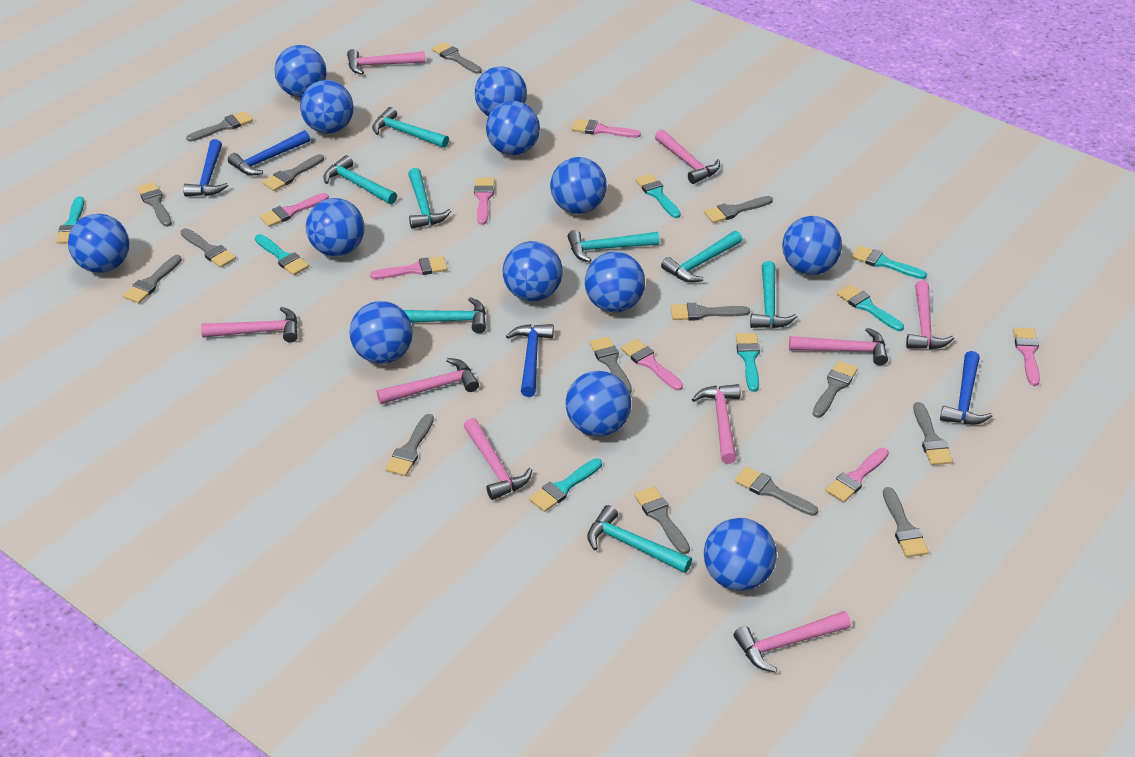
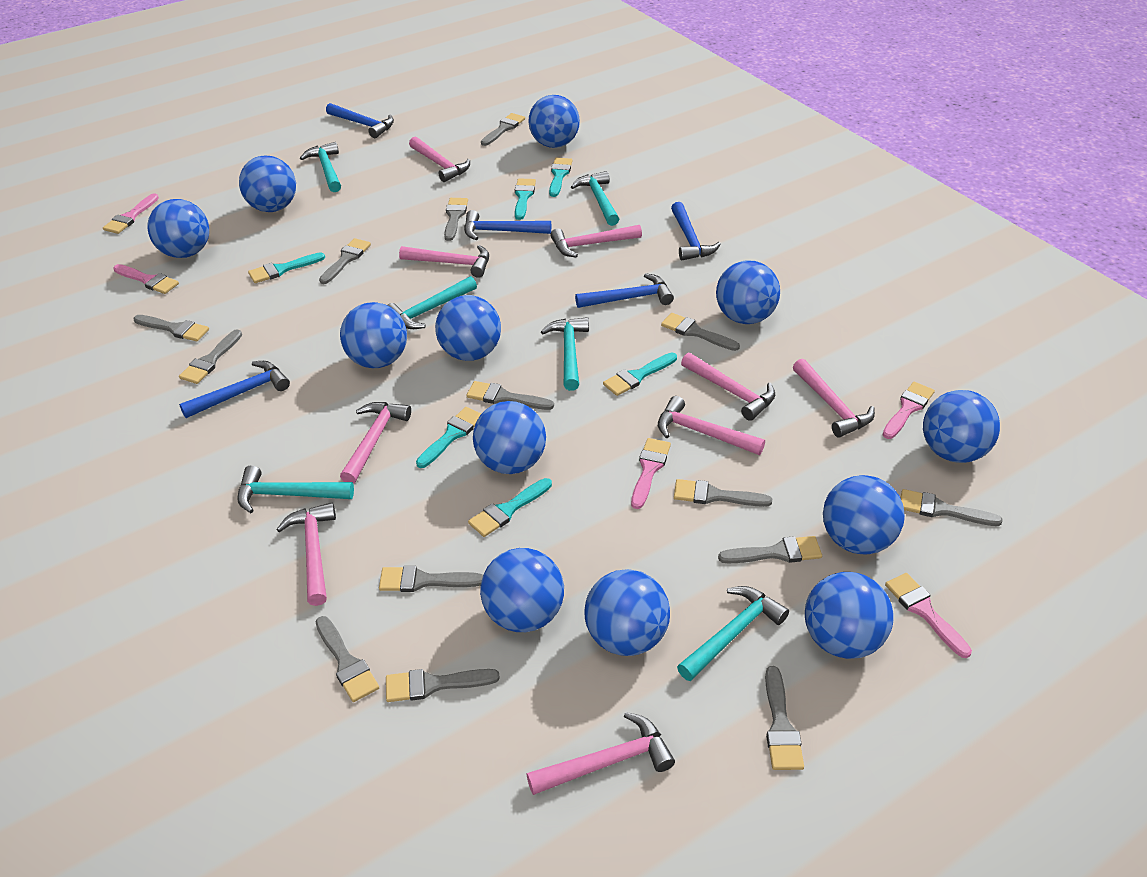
blue ball: 13 -> 12
blue hammer: 4 -> 5
grey brush: 15 -> 14
pink brush: 7 -> 5
turquoise brush: 7 -> 6
turquoise hammer: 8 -> 6

